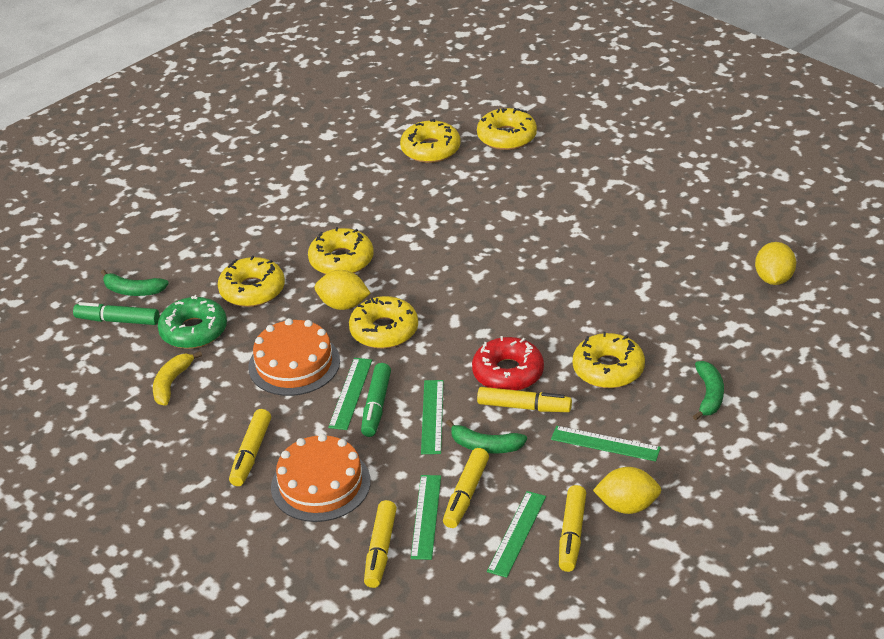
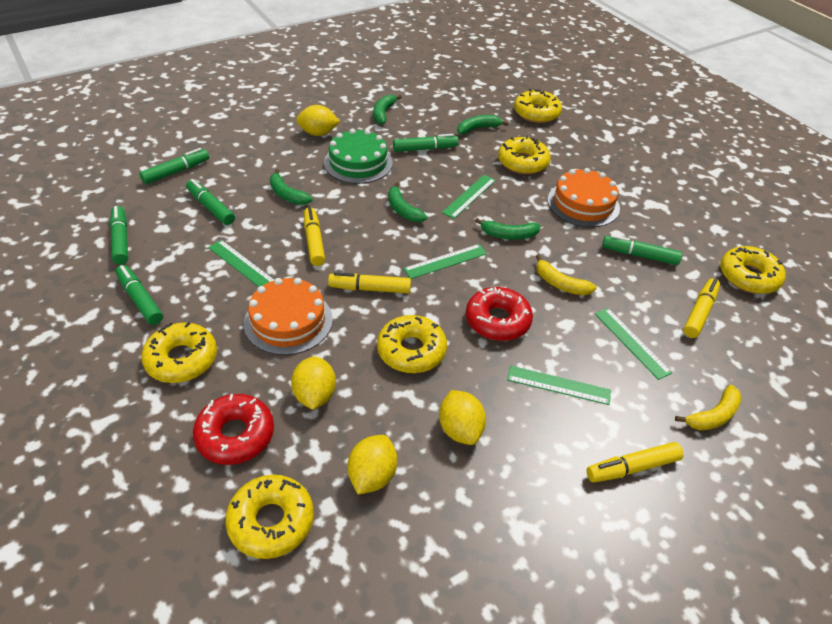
green banana: 3 -> 5
green cake: 0 -> 1
green donut: 1 -> 0
green marker: 2 -> 6
red donut: 1 -> 2
yellow banana: 1 -> 2
yellow lemon: 3 -> 4
yellow marker: 5 -> 4

